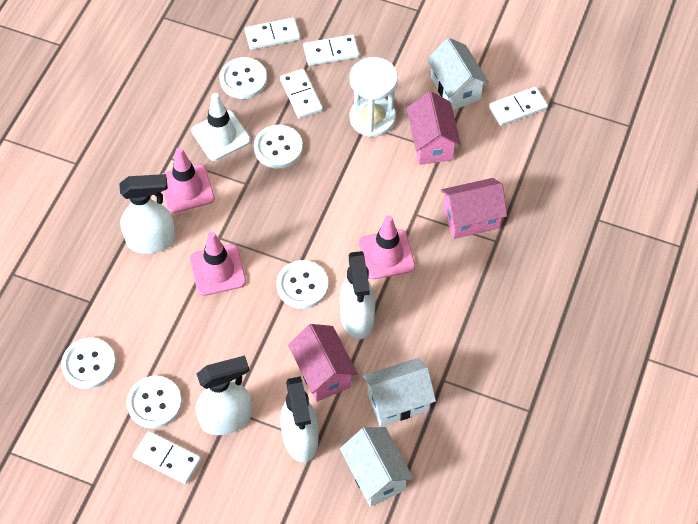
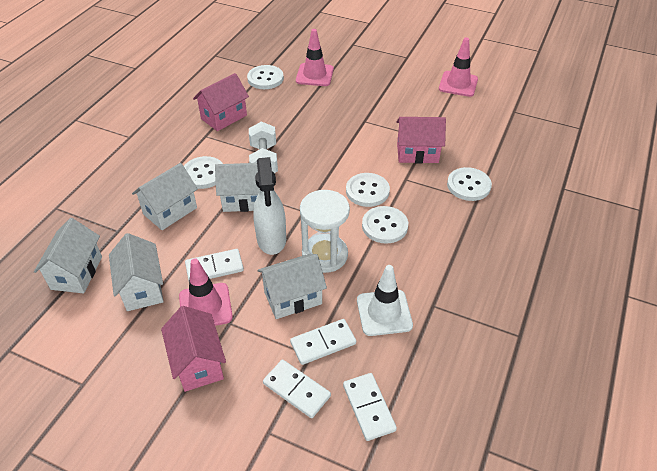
white domino: 5 -> 4
white dumbbell: 0 -> 1
white house: 3 -> 5
white spray bottle: 4 -> 1

